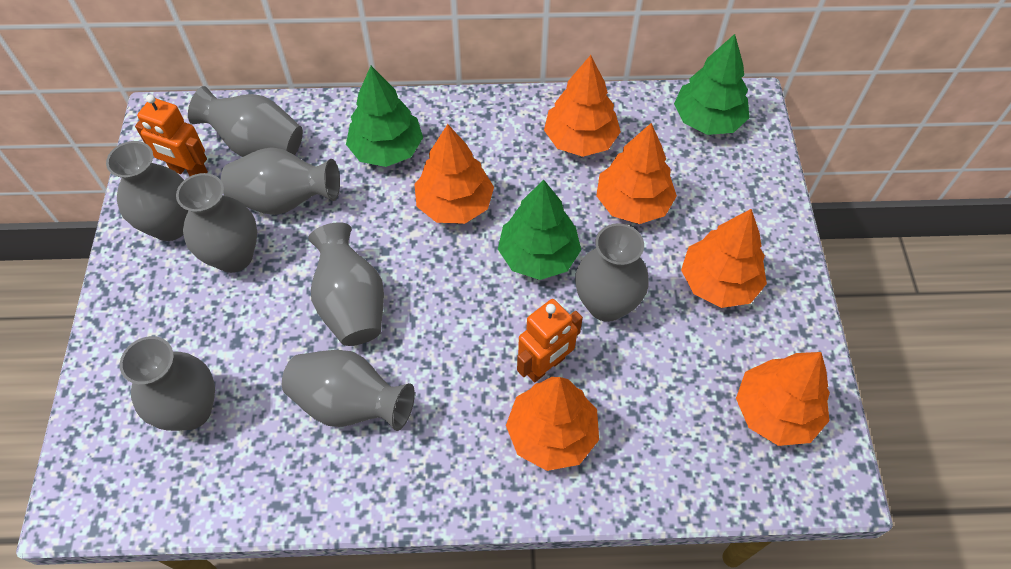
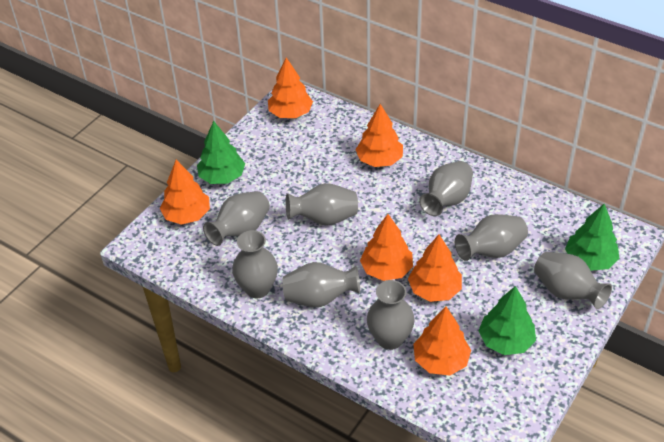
orange robot: 2 -> 0

